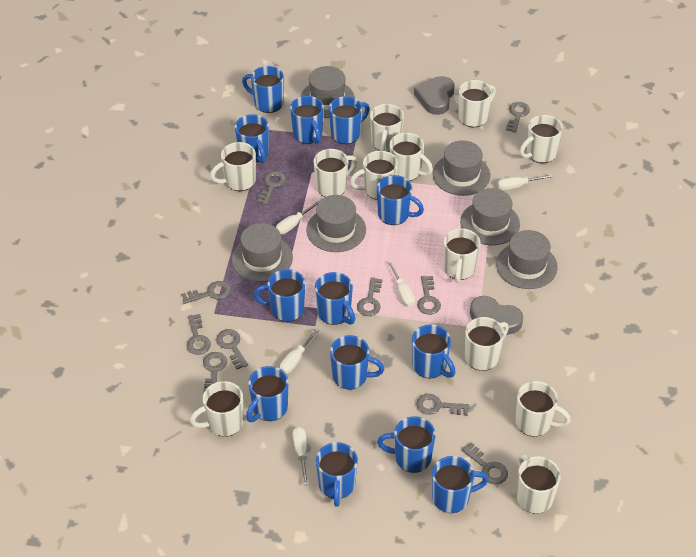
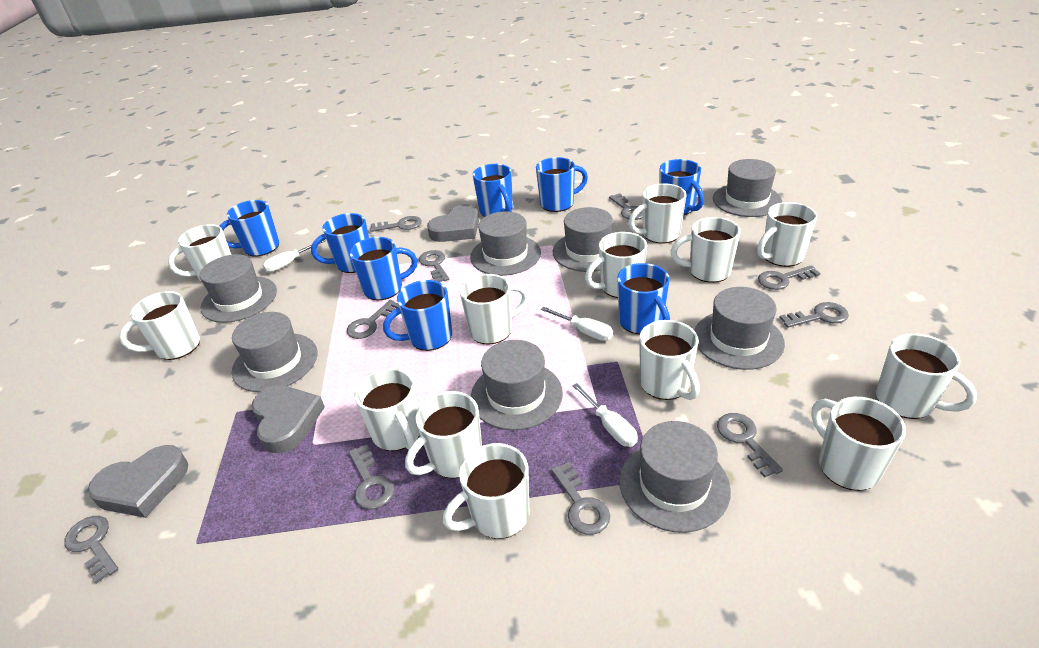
blue mug: 13 -> 8
grey hat: 6 -> 8
grey heart: 2 -> 3
white mug: 12 -> 13
white screwdriver: 5 -> 3

